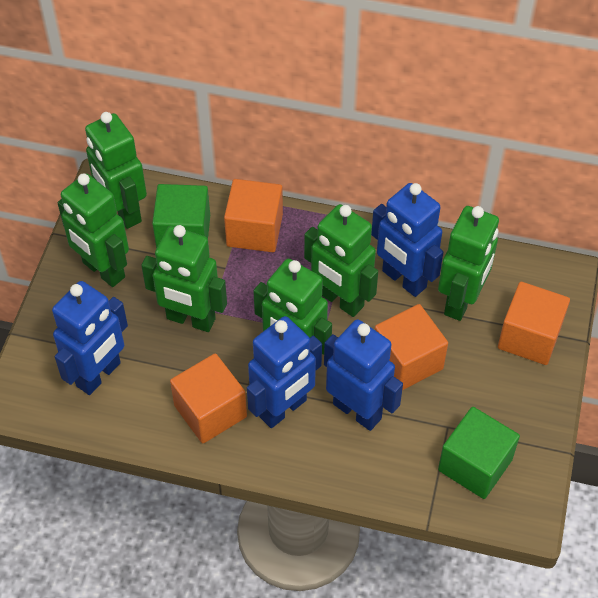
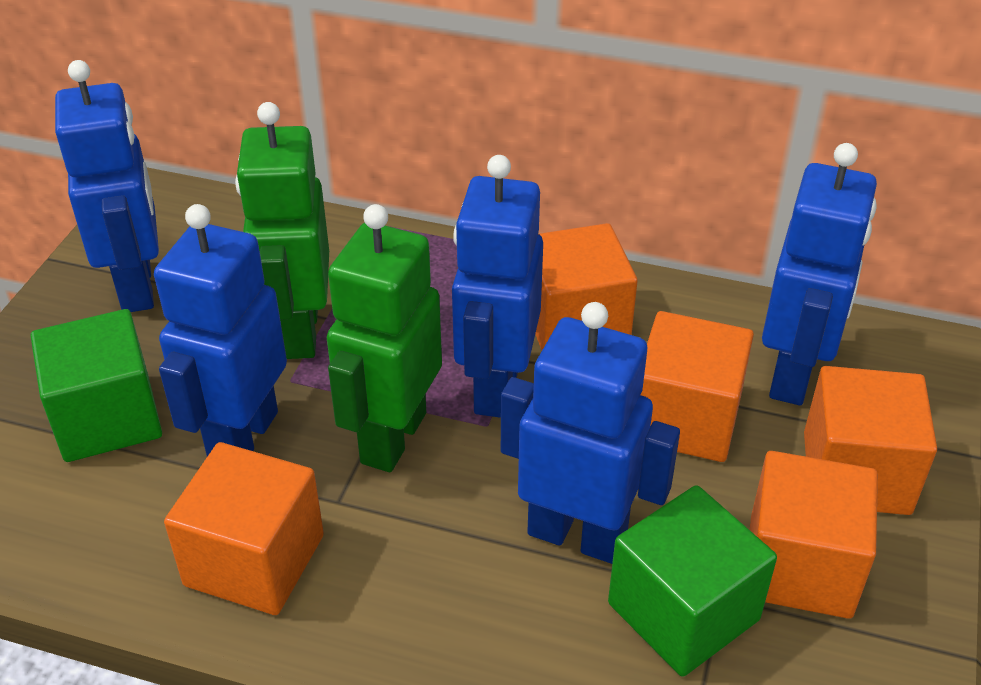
blue robot: 4 -> 5
green robot: 6 -> 2
orange cube: 4 -> 5

